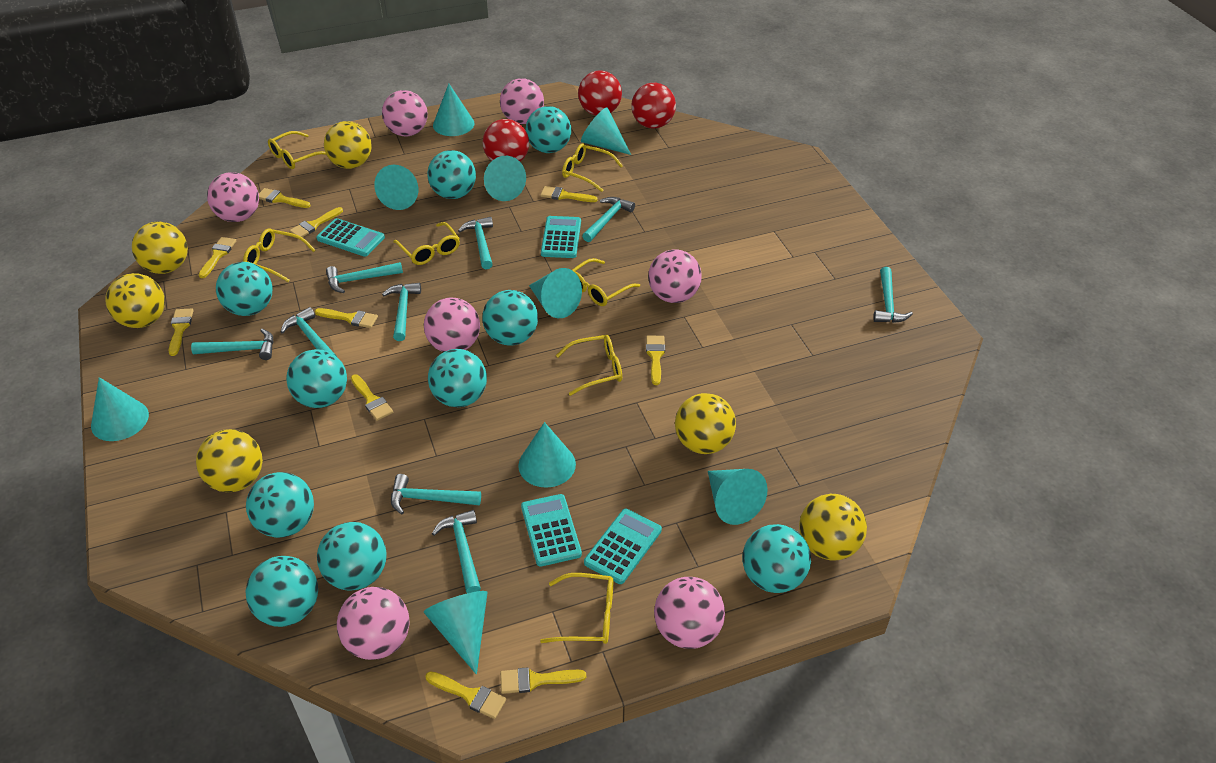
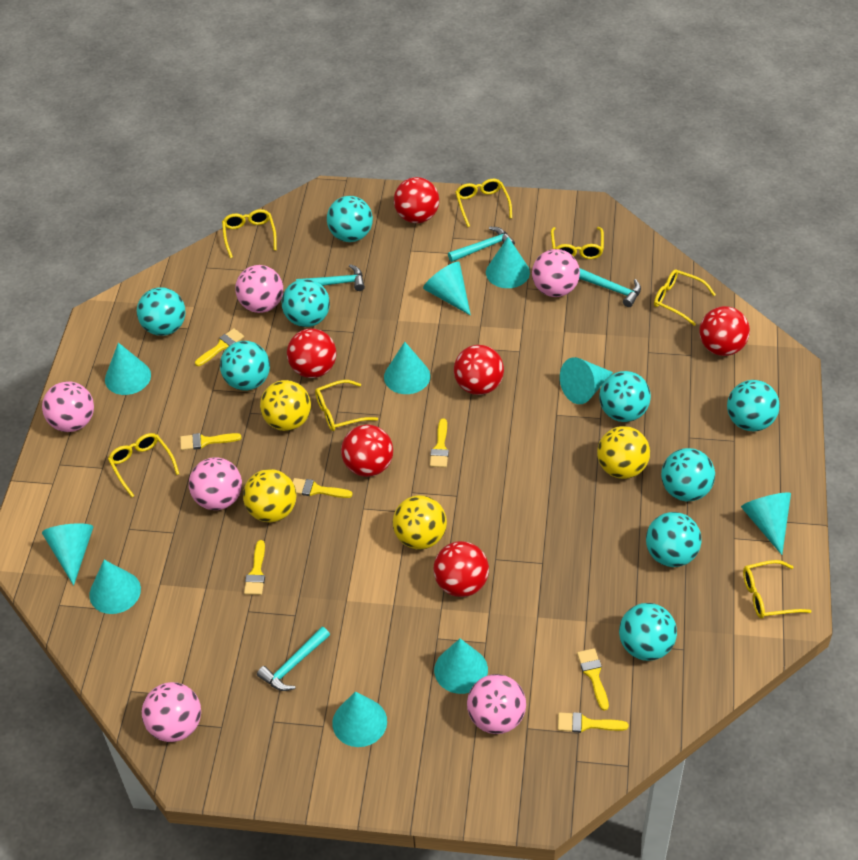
pink ball: 7 -> 6
red ball: 3 -> 6
turquoise ball: 10 -> 9
turquoise calculator: 4 -> 0
turquoise cone: 9 -> 10
turquoise hammer: 9 -> 4
yellow ball: 6 -> 4
yellow brush: 10 -> 7

